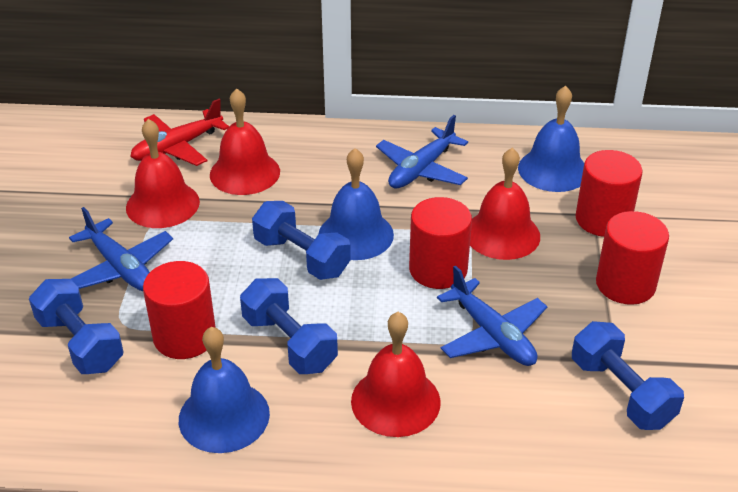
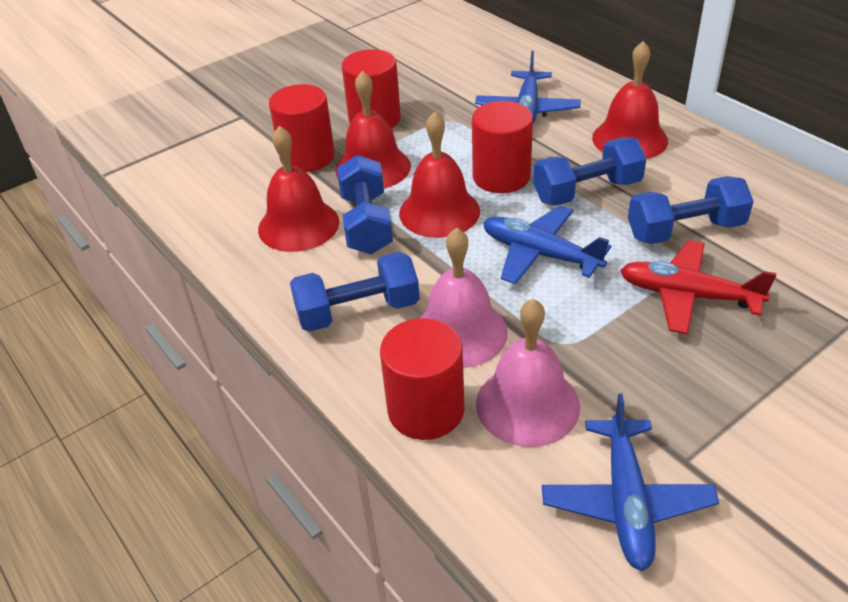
blue bell: 3 -> 0
pink bell: 0 -> 2

